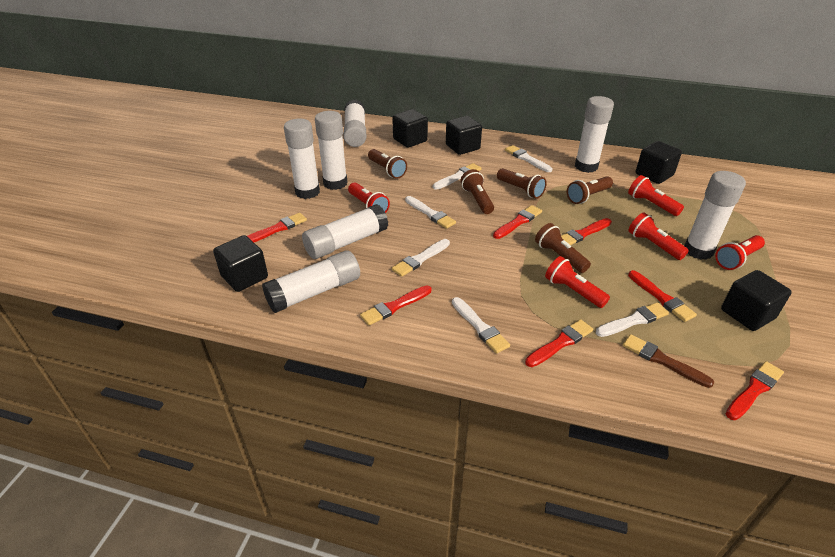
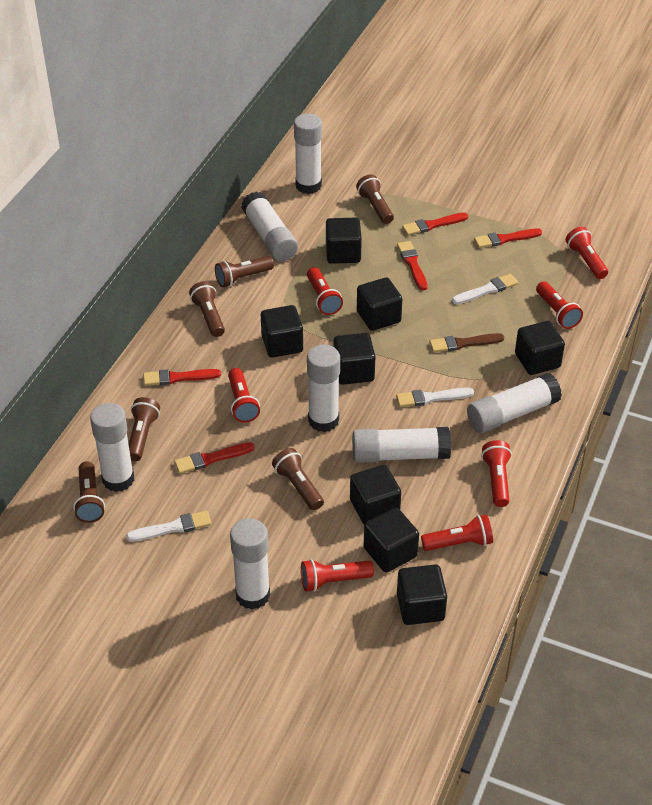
black cube: 5 -> 8
brown flashlight: 5 -> 6
red brush: 7 -> 5
red flashlight: 5 -> 7
white brush: 6 -> 3

